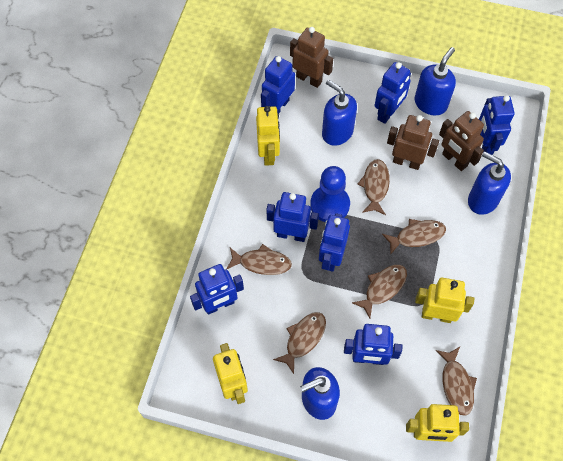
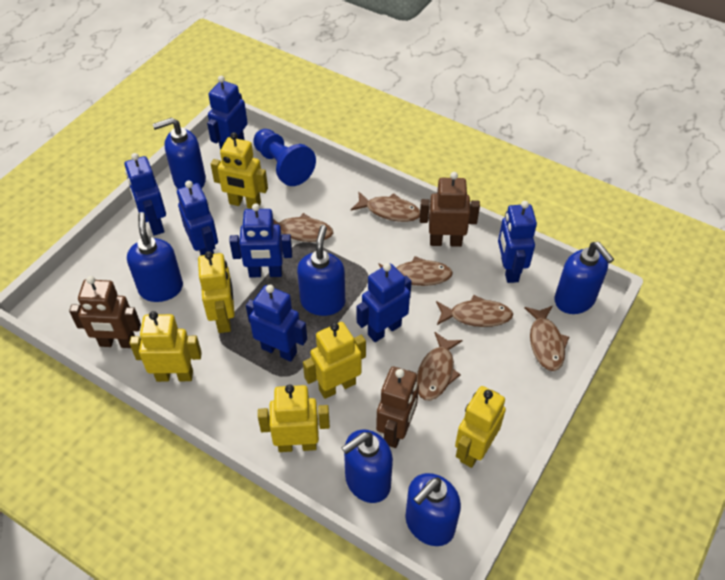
blue soap dispenser: 4 -> 6
yellow robot: 4 -> 6

